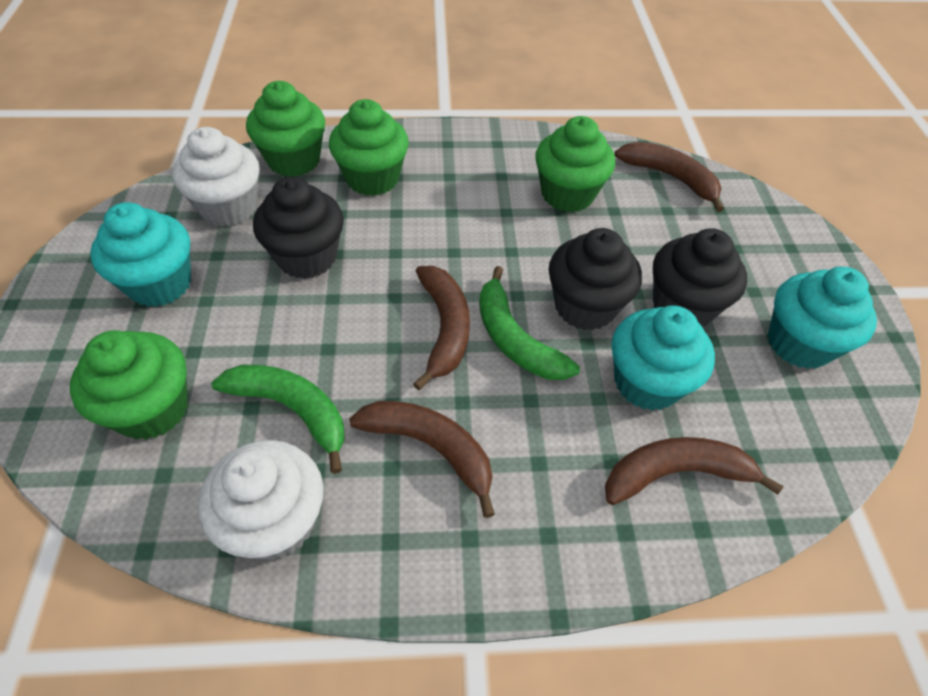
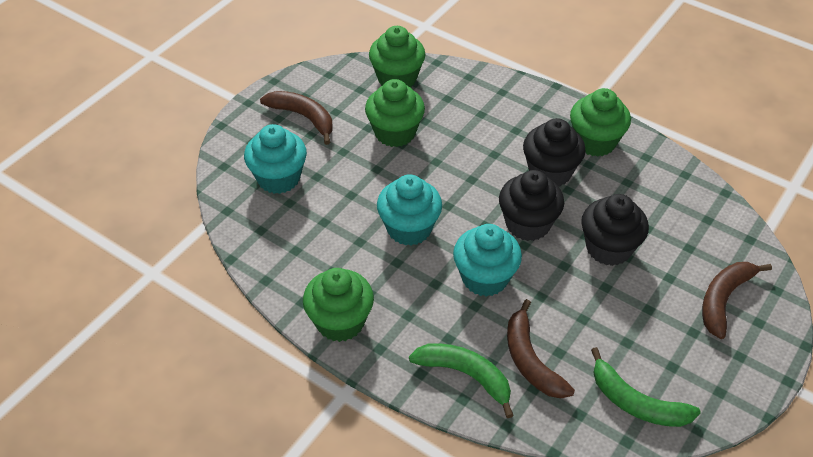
brown banana: 4 -> 3
white cupcake: 2 -> 0

